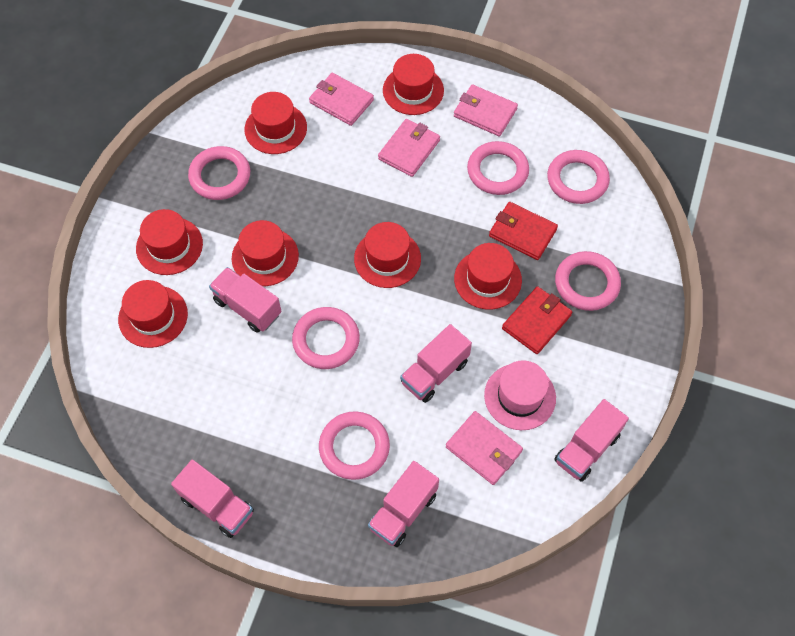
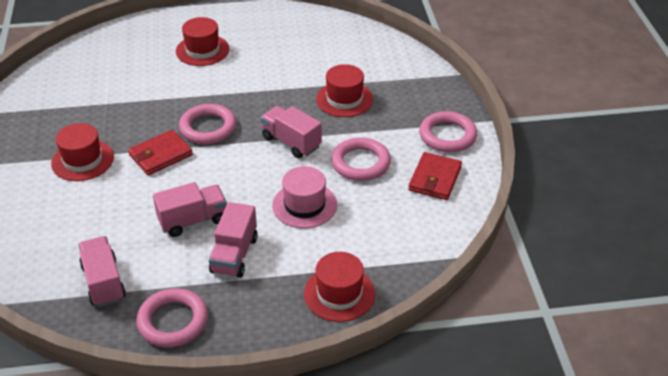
pink ring: 6 -> 4
pink truck: 5 -> 4
pink wallet: 4 -> 0
red hat: 7 -> 4

